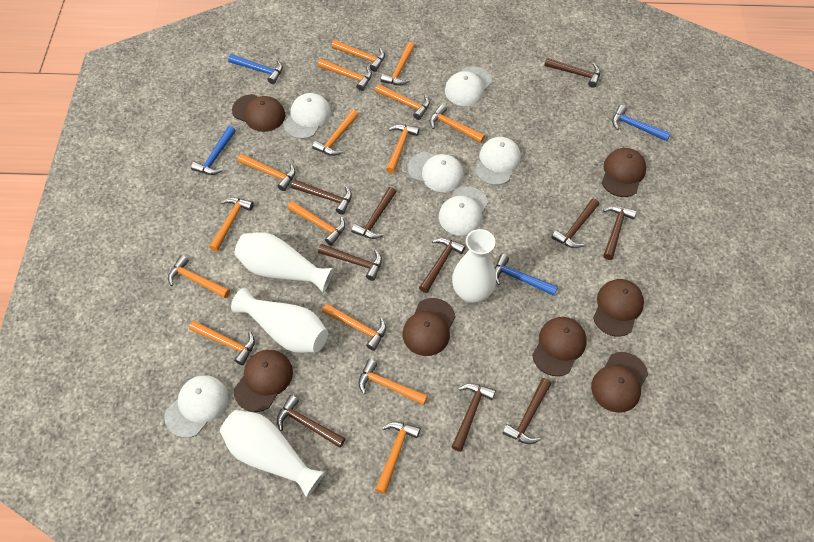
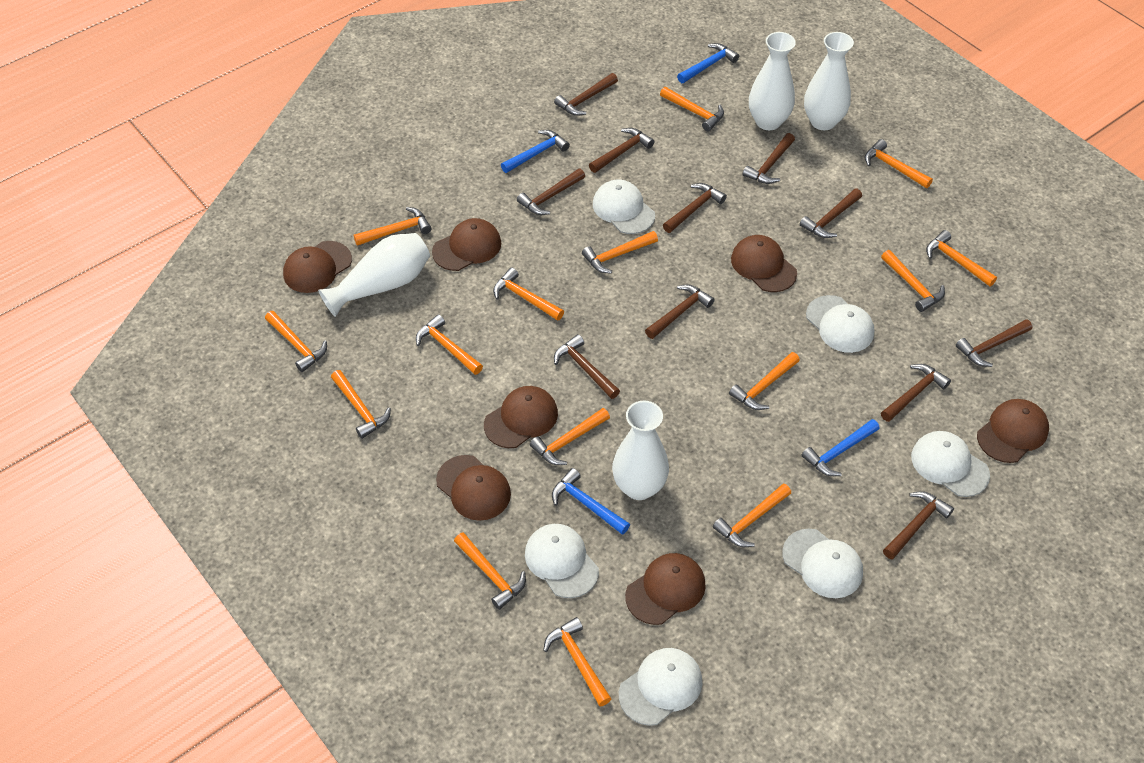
brown hammer: 10 -> 11

